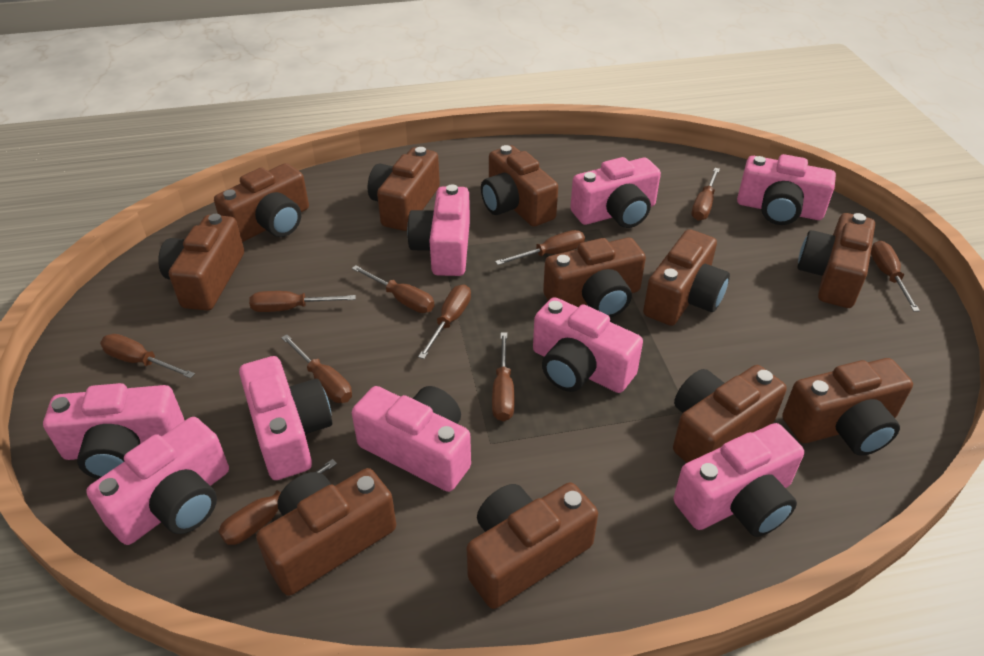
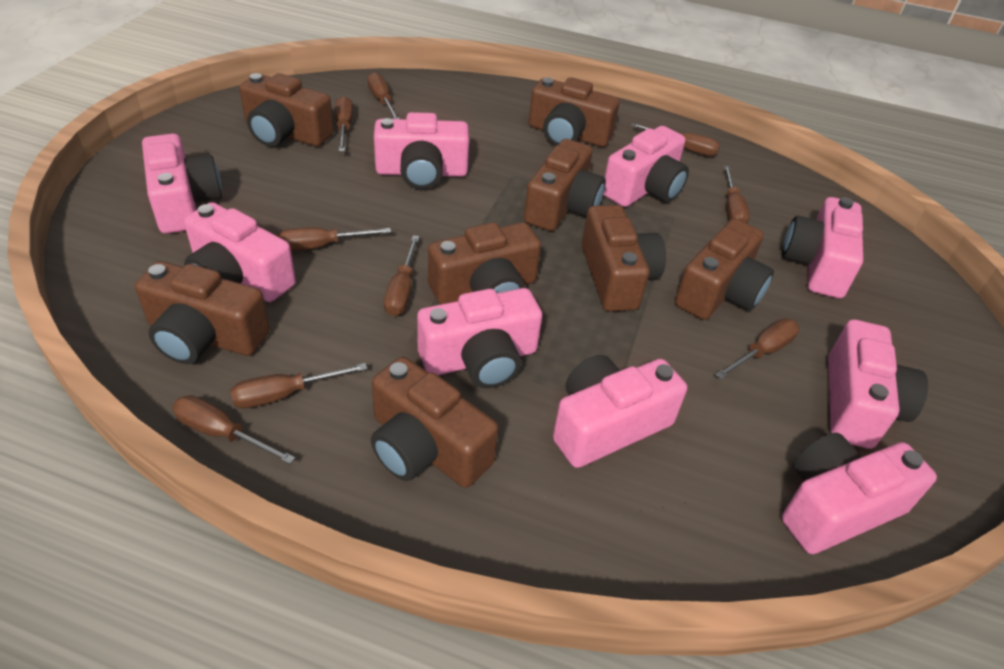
brown camera: 11 -> 8
brown screwdriver: 10 -> 9

